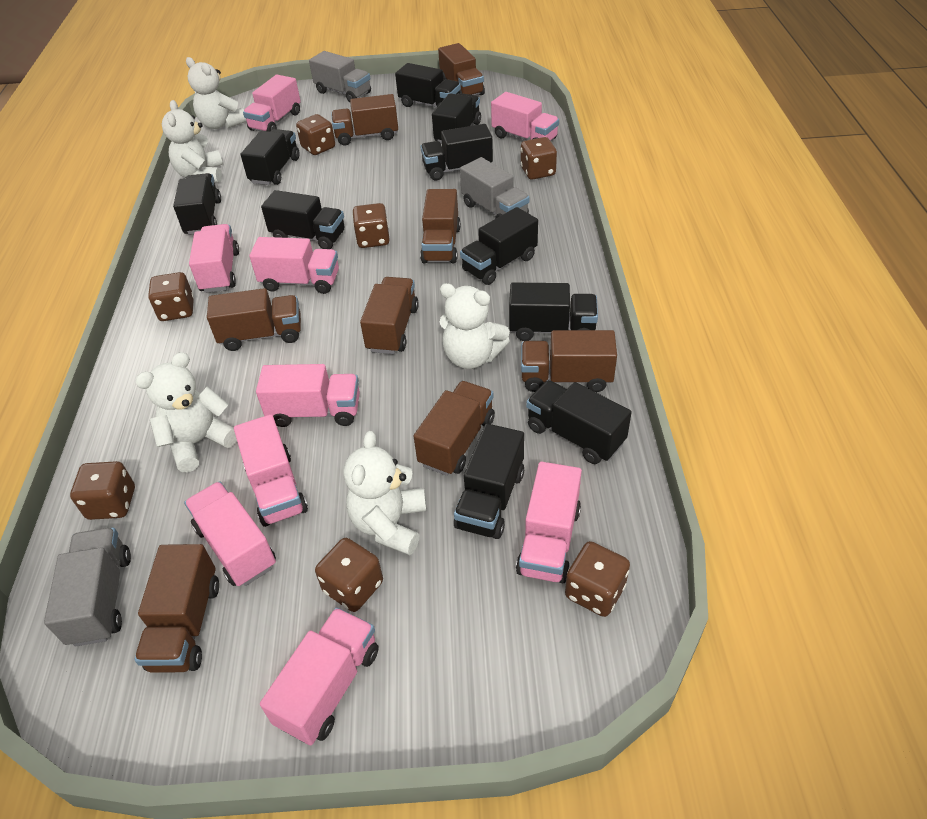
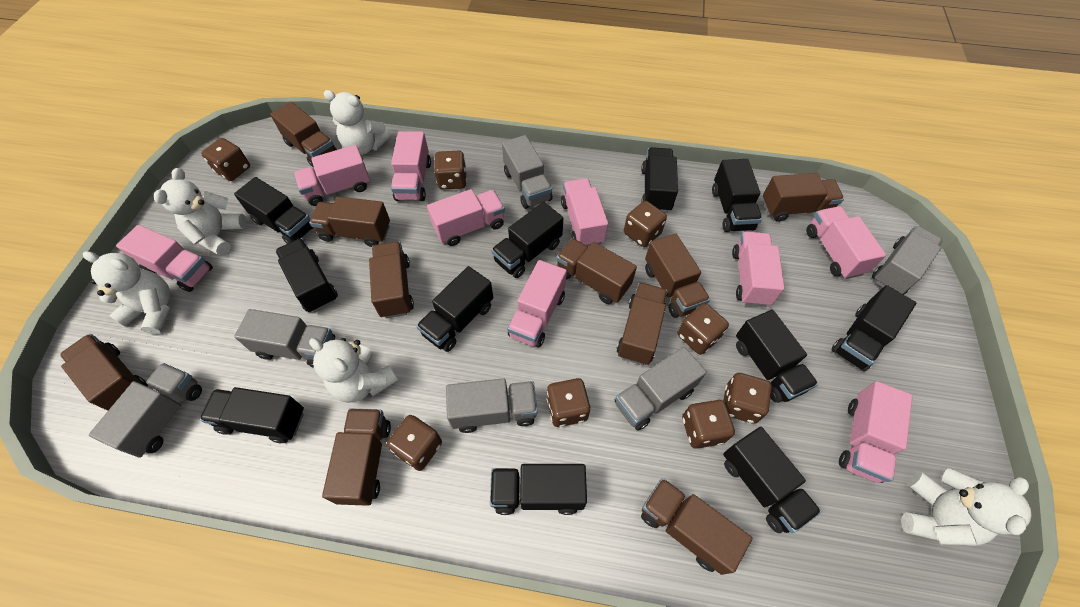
black truck: 10 -> 11
brown dice: 7 -> 8
brown truck: 8 -> 10
grey truck: 3 -> 6

